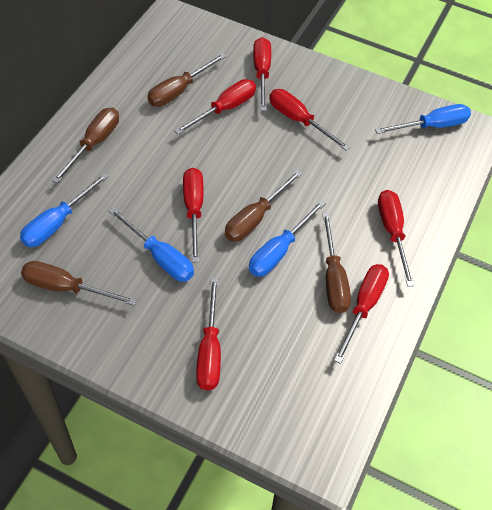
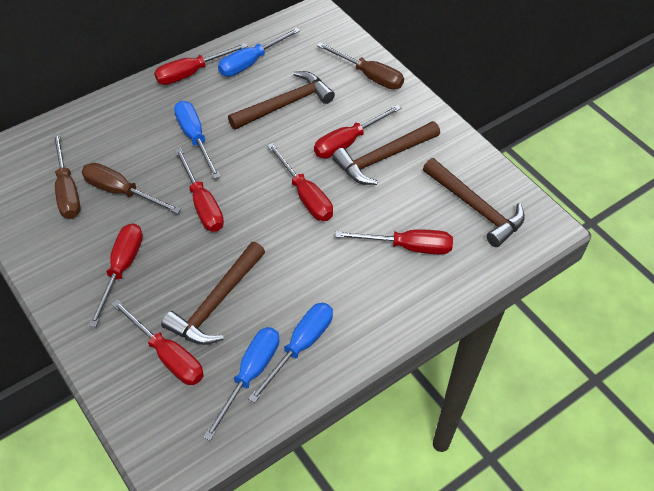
brown hammer: 0 -> 4
brown screwdriver: 5 -> 3

